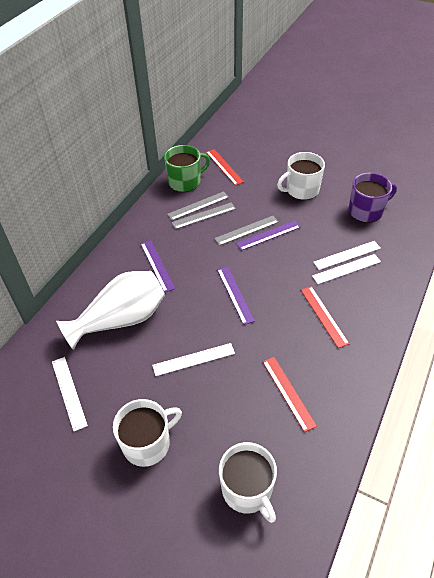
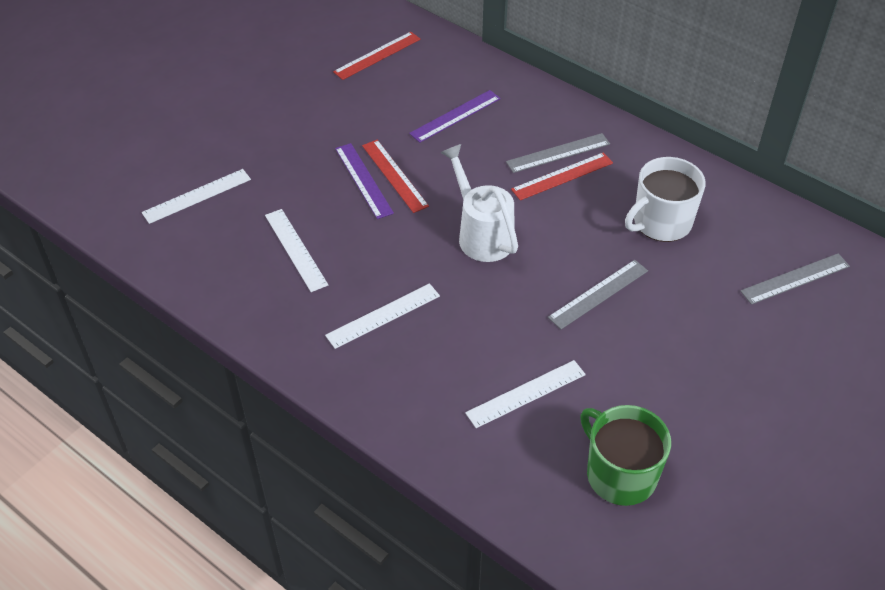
purple mug: 1 -> 0
purple ruler: 3 -> 2
white mug: 3 -> 1
white vase: 1 -> 0
white watering can: 0 -> 1

